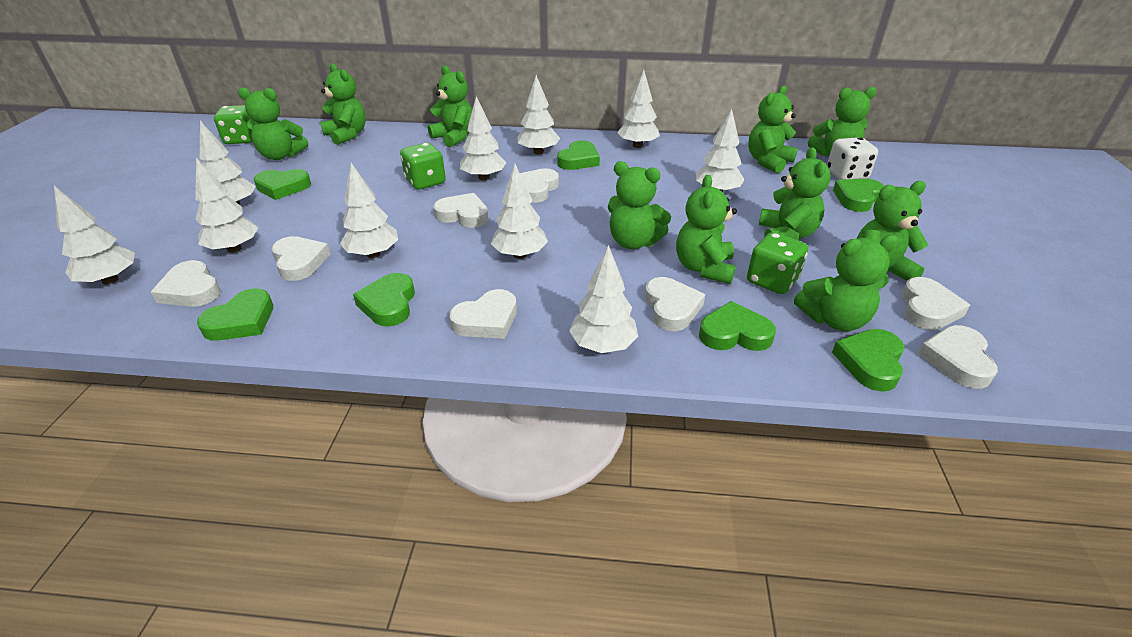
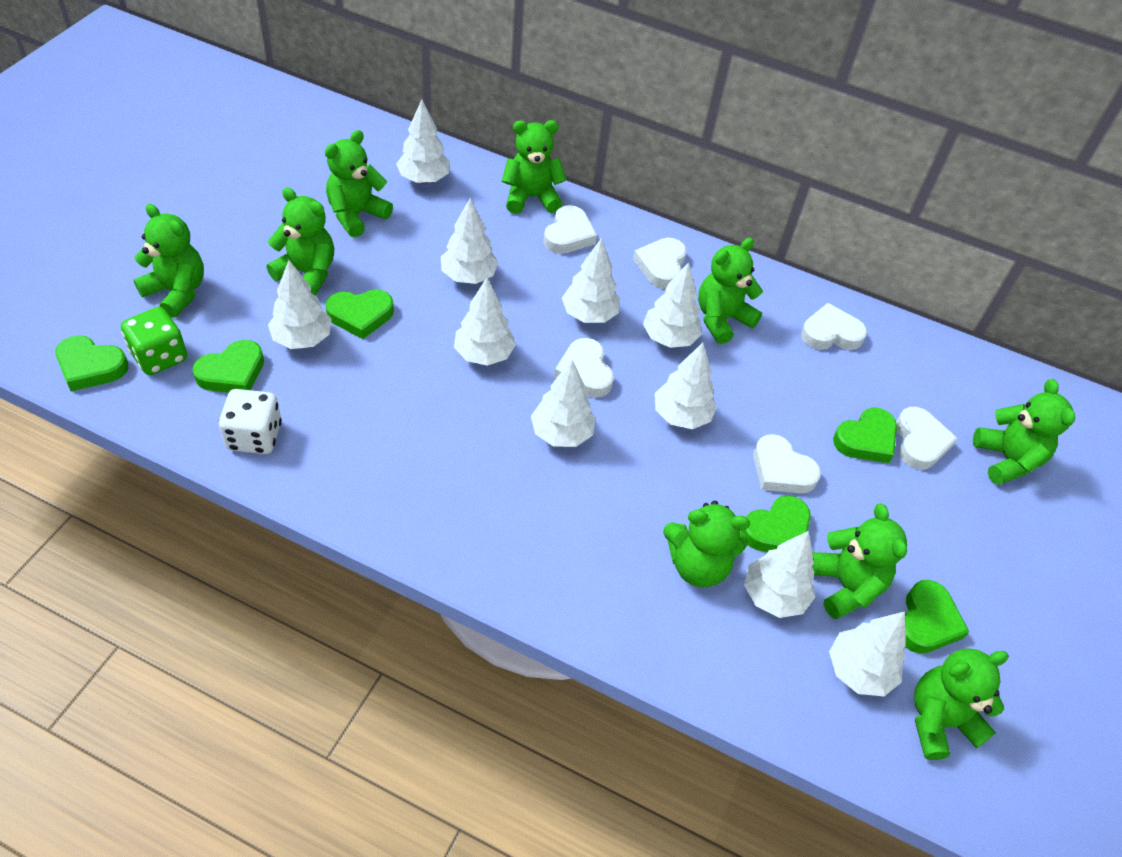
green dice: 3 -> 1
green heart: 7 -> 6
green teddy bear: 10 -> 9
white heart: 8 -> 6

